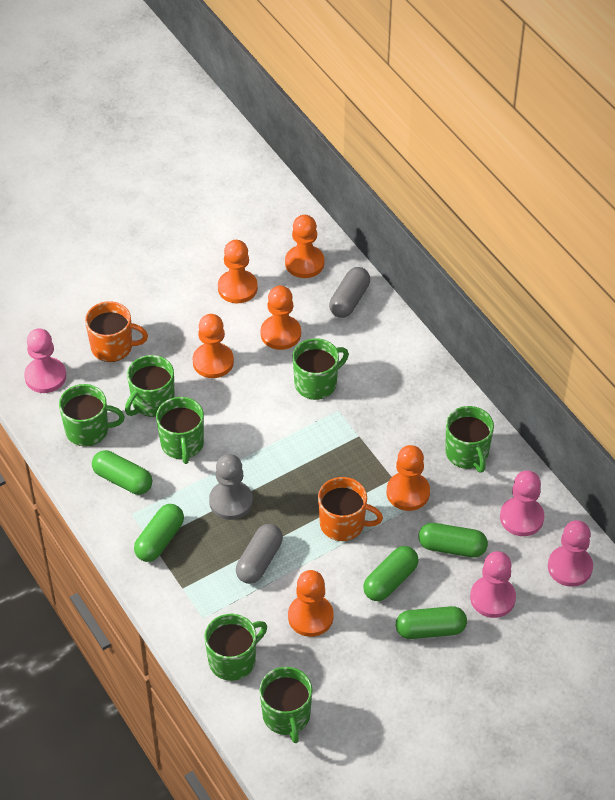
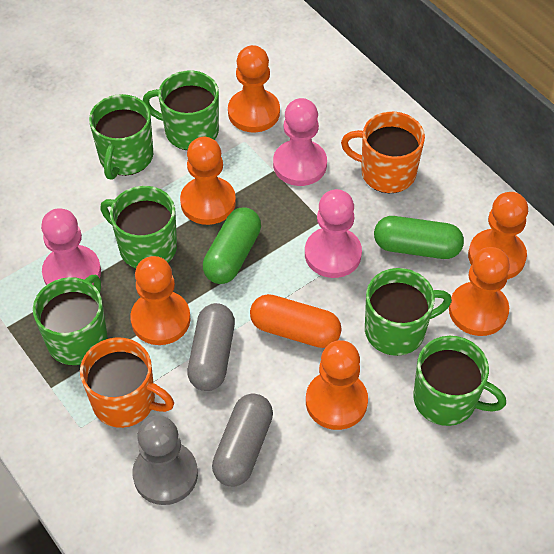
green capsule: 5 -> 2
green mug: 7 -> 6
orange capsule: 0 -> 1
pink pawn: 4 -> 3

